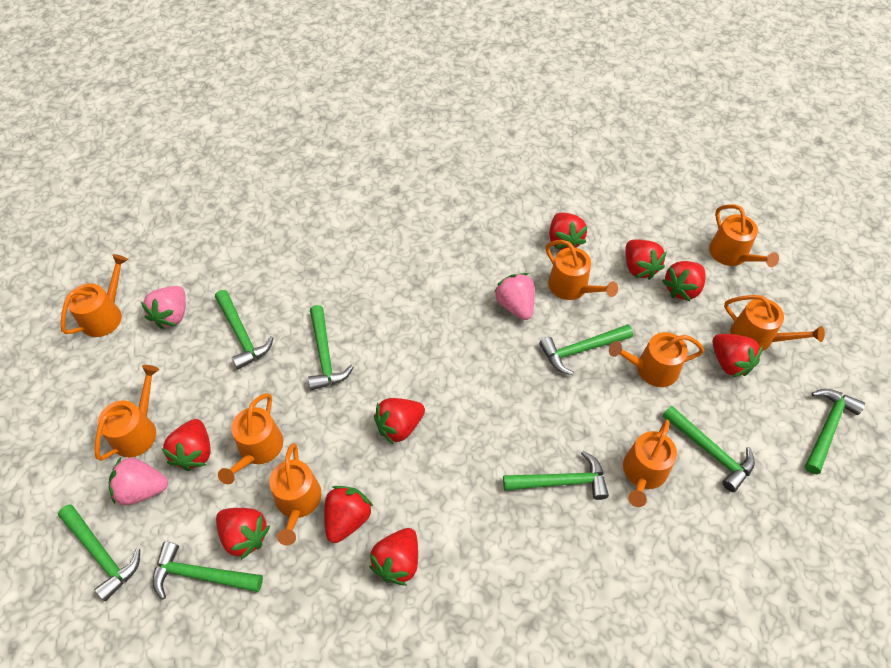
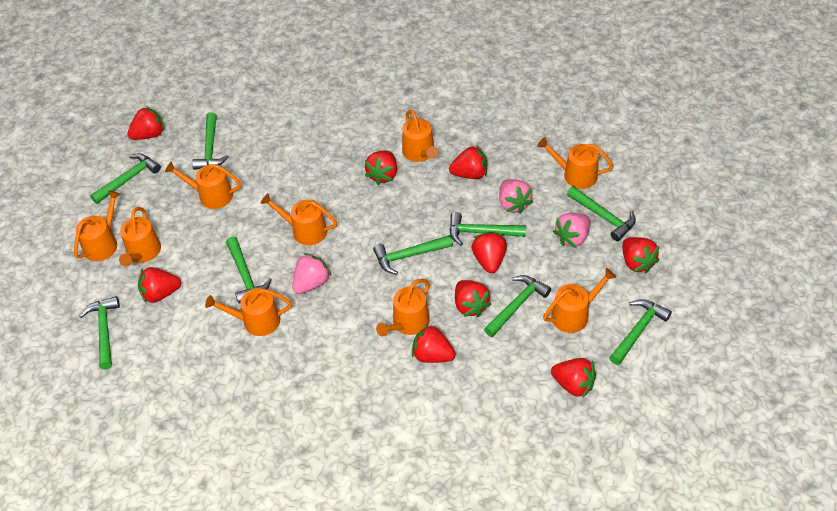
green hammer: 8 -> 9

